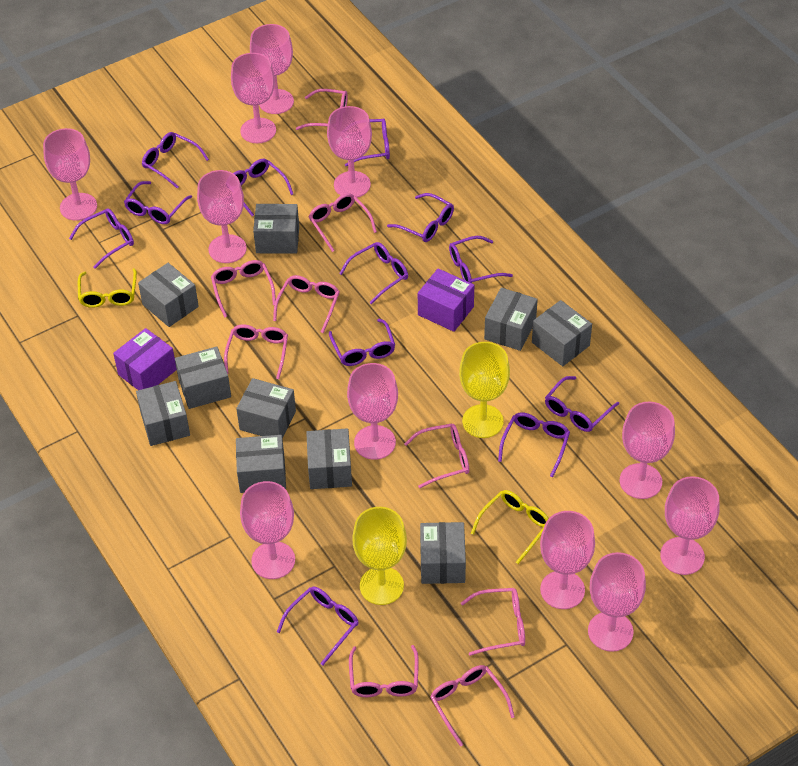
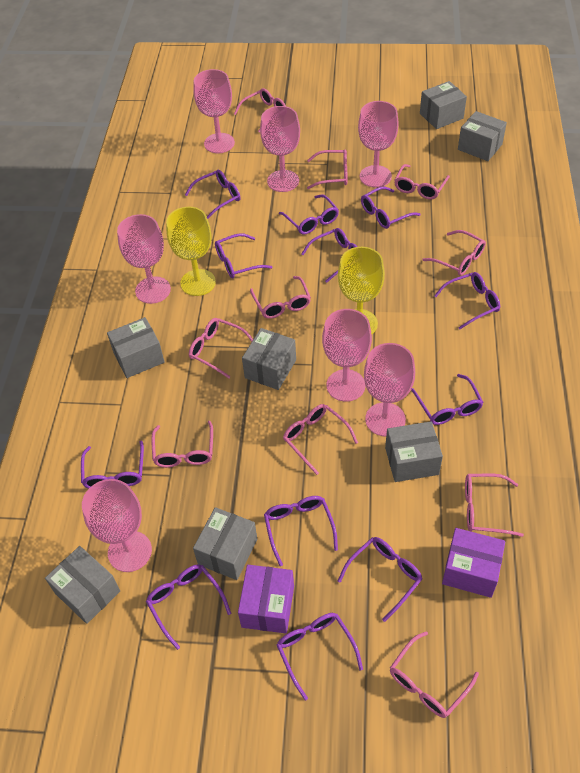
grey box: 10 -> 7
pink glasses: 9 -> 10
pink goblet: 11 -> 7
yellow glasses: 2 -> 0

